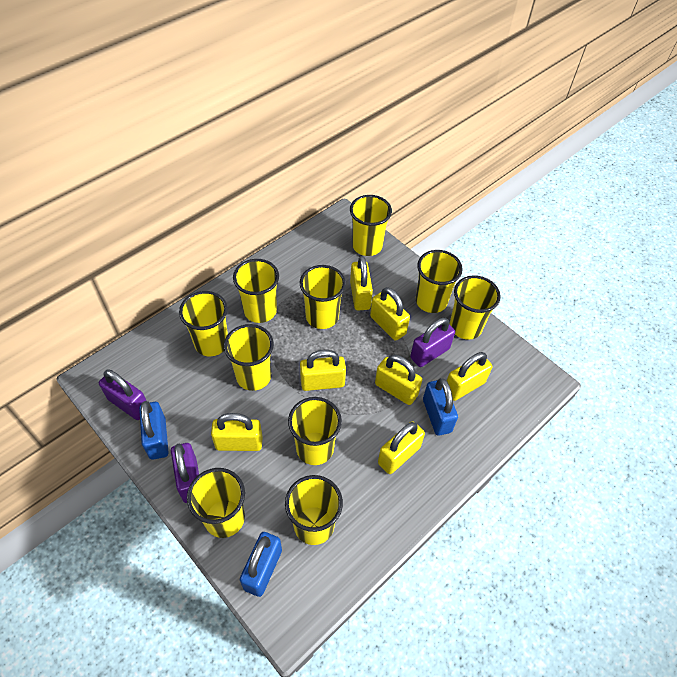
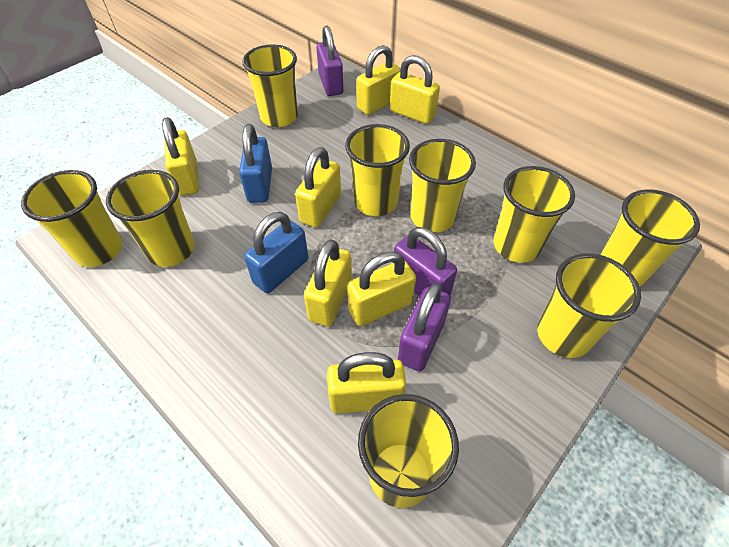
blue padlock: 3 -> 2
yellow cup: 10 -> 9

